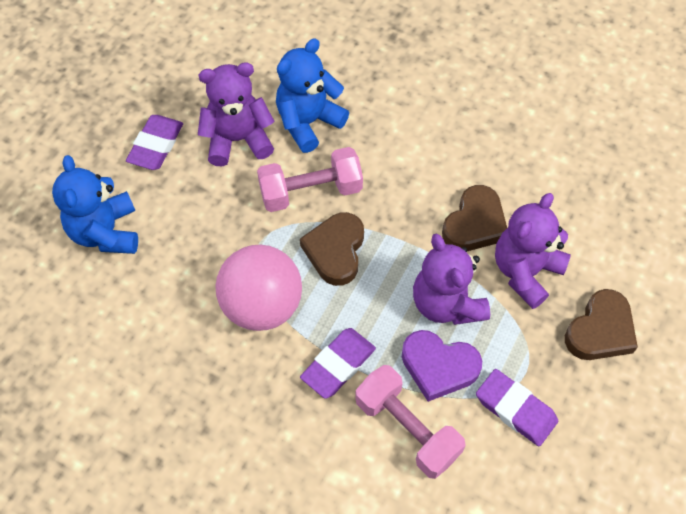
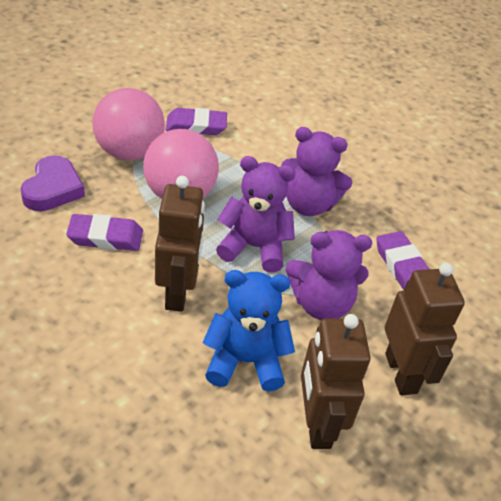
blue teddy bear: 2 -> 1
brown heart: 3 -> 0
brown robot: 0 -> 3
pink ball: 1 -> 2
pink dumbbell: 2 -> 0

